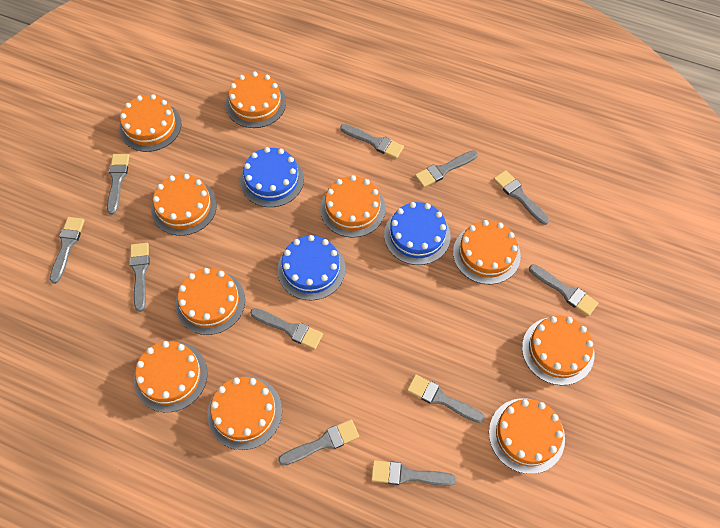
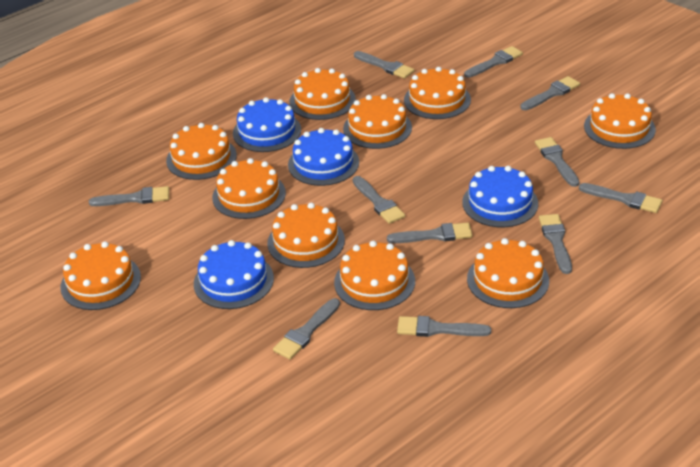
blue cake: 3 -> 4

